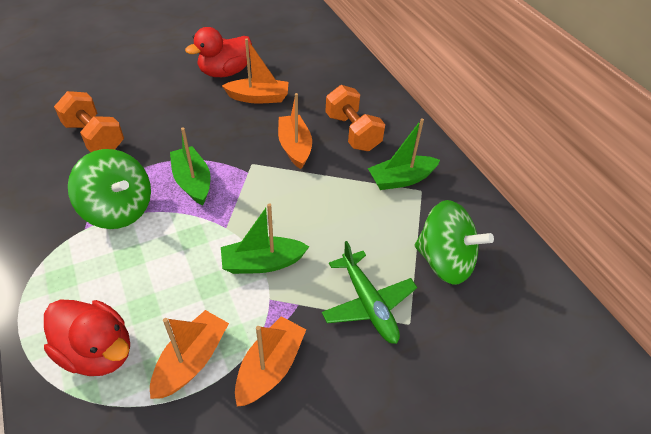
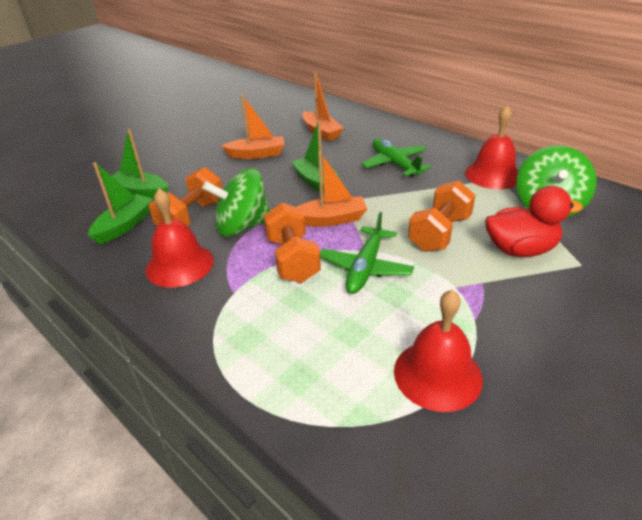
green plane: 1 -> 2
orange boat: 4 -> 3
orange dumbbell: 2 -> 3
red bell: 0 -> 3
red duck: 2 -> 1

